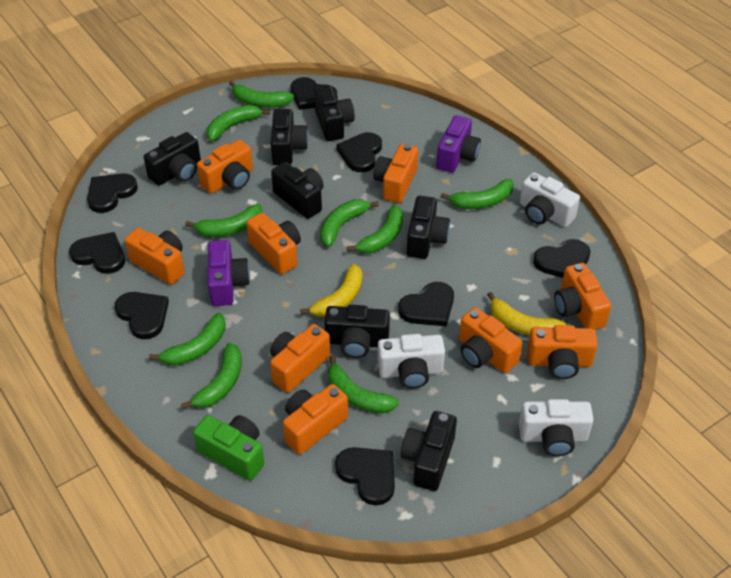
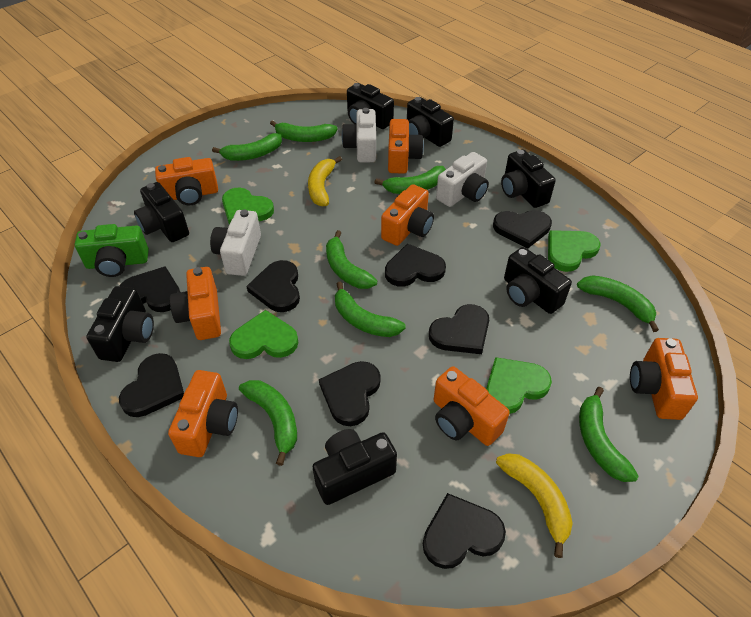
green banana: 9 -> 8
green heart: 0 -> 4
orange camera: 9 -> 7
purple camera: 2 -> 0

